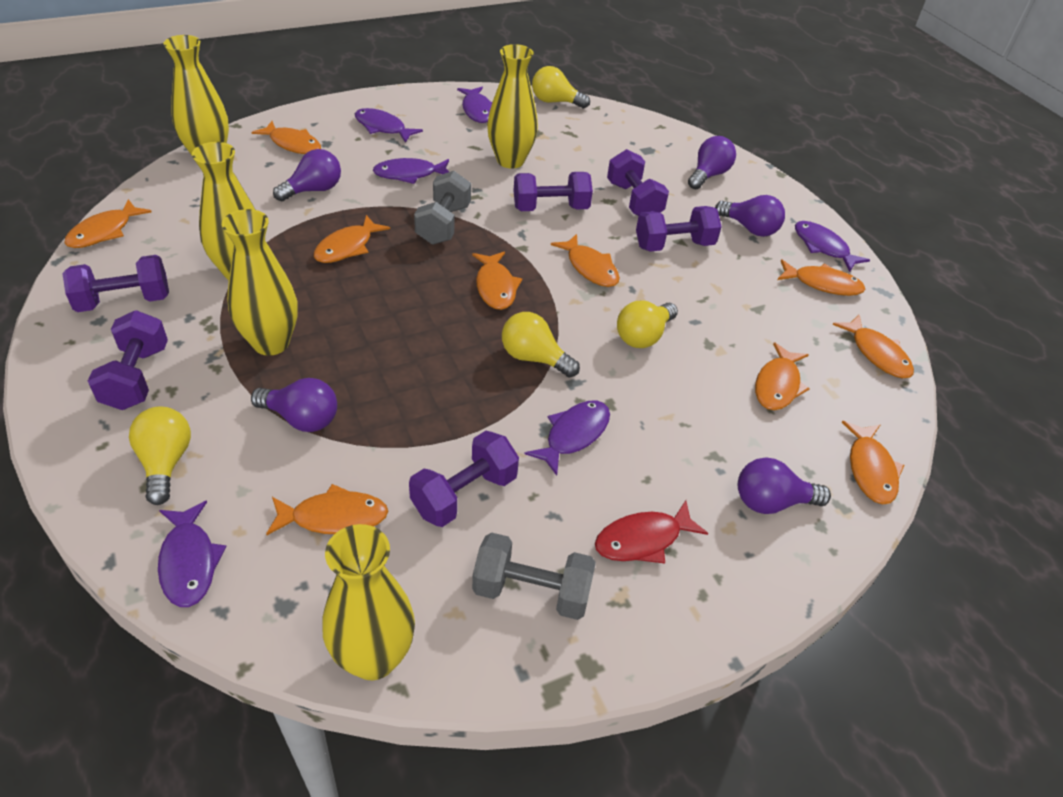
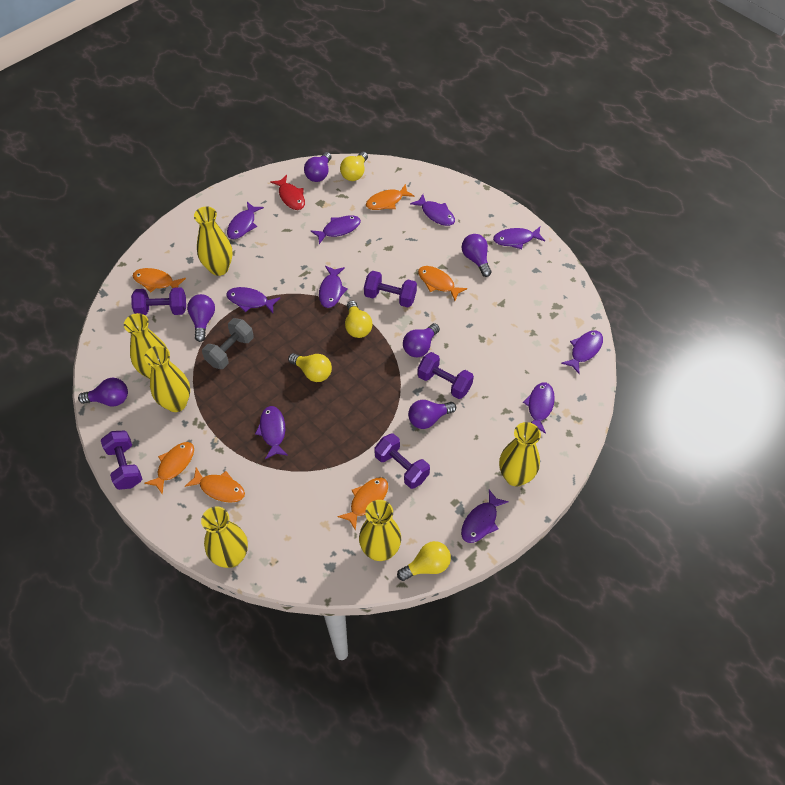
grey dumbbell: 2 -> 1
orange fish: 10 -> 6
purple dumbbell: 6 -> 5
purple fish: 6 -> 10
purple light bulb: 5 -> 6
yellow vase: 5 -> 6

